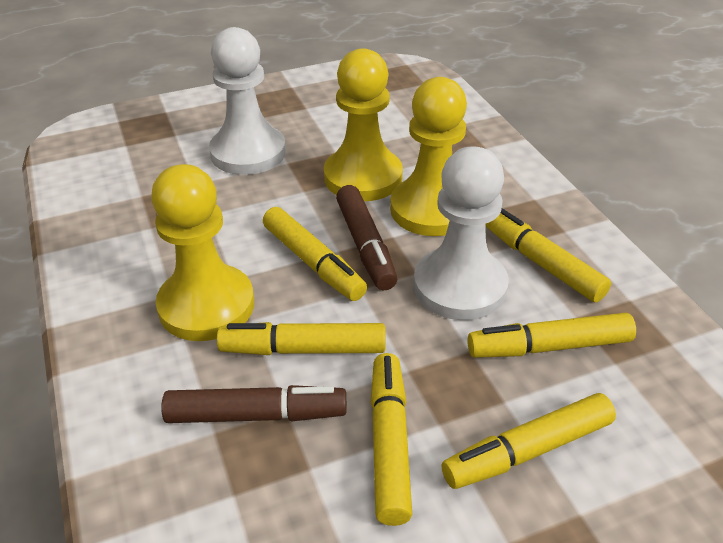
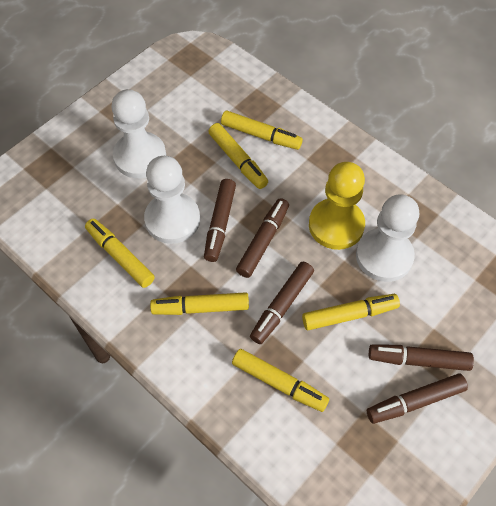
brown marker: 2 -> 5
white pawn: 2 -> 3
yellow pawn: 3 -> 1

